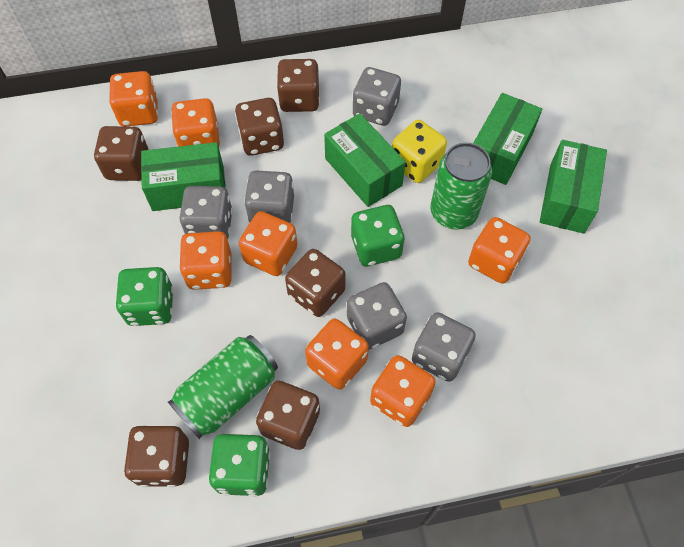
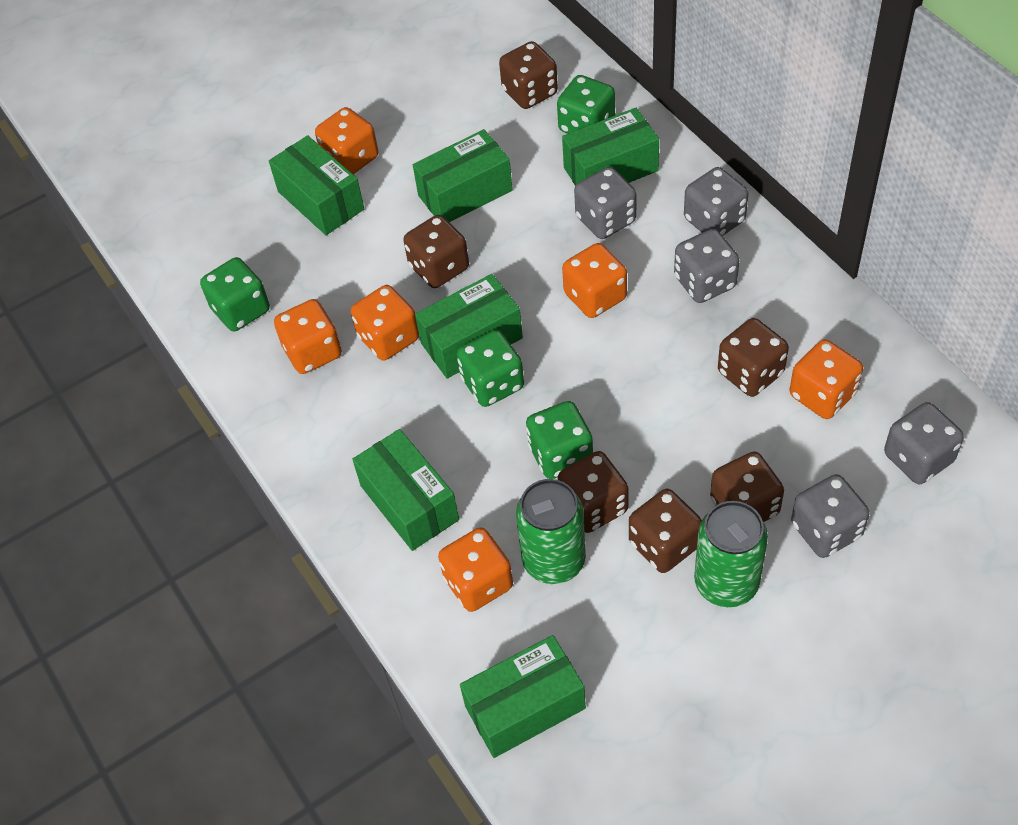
green box: 4 -> 6
green dice: 3 -> 4
orange dice: 7 -> 6
yellow dice: 1 -> 0

